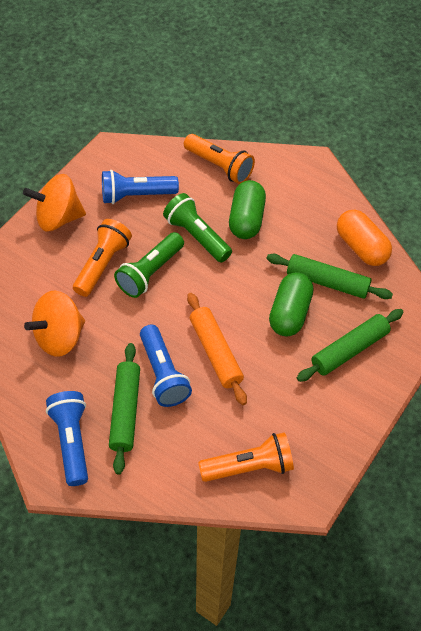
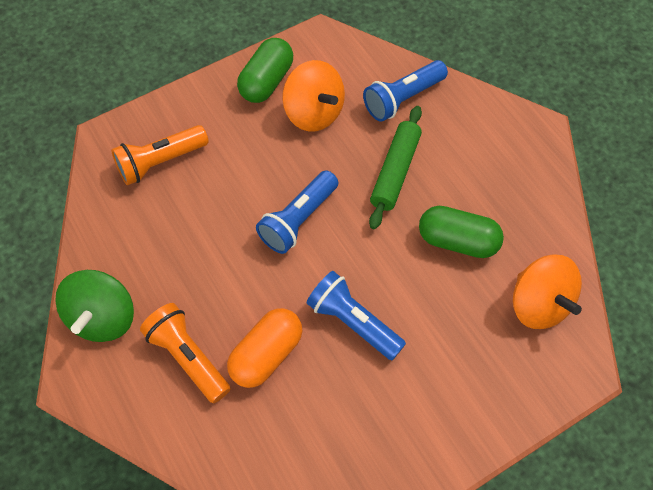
green flashlight: 2 -> 0
green rolling pin: 3 -> 1
green spinning top: 0 -> 1
orange flashlight: 3 -> 2
orange rolling pin: 1 -> 0

